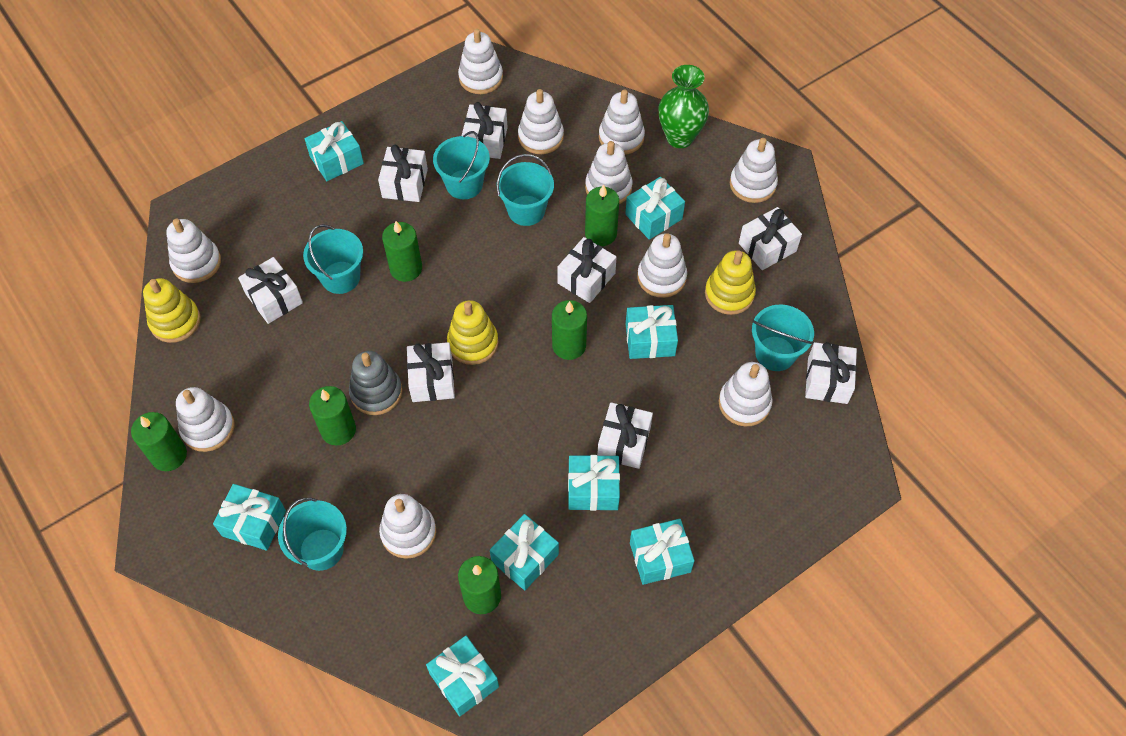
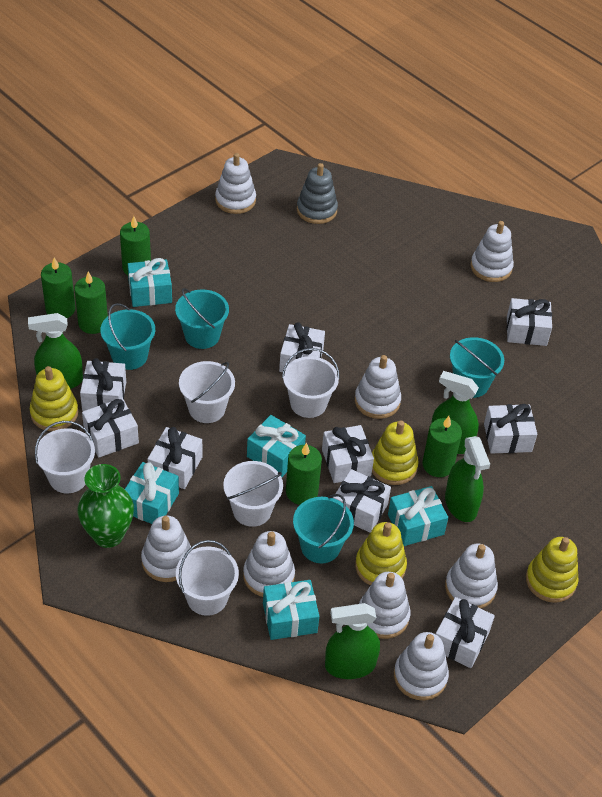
green candle: 6 -> 5
green spray bottle: 0 -> 4
turquoise bucket: 5 -> 4
turquoise gift: 8 -> 5
white bucket: 0 -> 5
white gift: 8 -> 9
white stacking toy: 10 -> 8
yellow stacking toy: 3 -> 4

